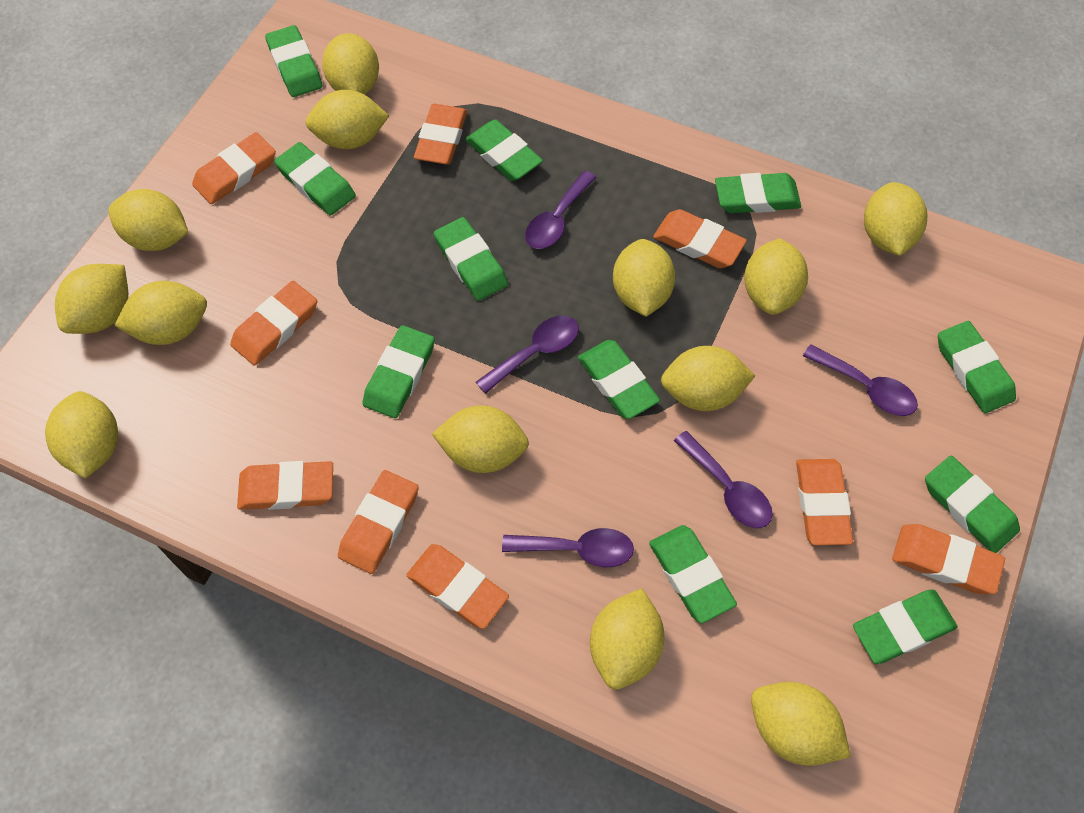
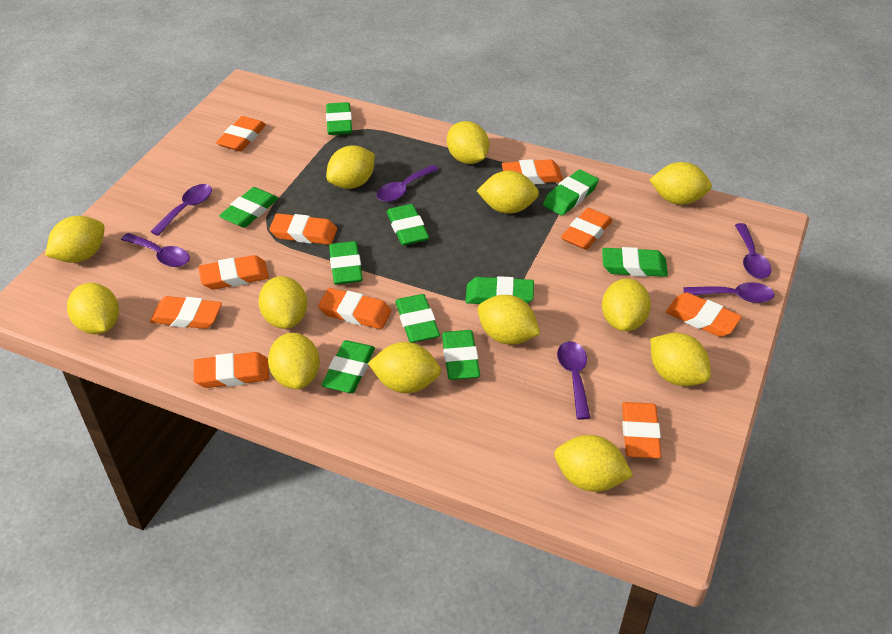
green eraser: 11 -> 10
orange eraser: 9 -> 10
purple spoon: 5 -> 6

